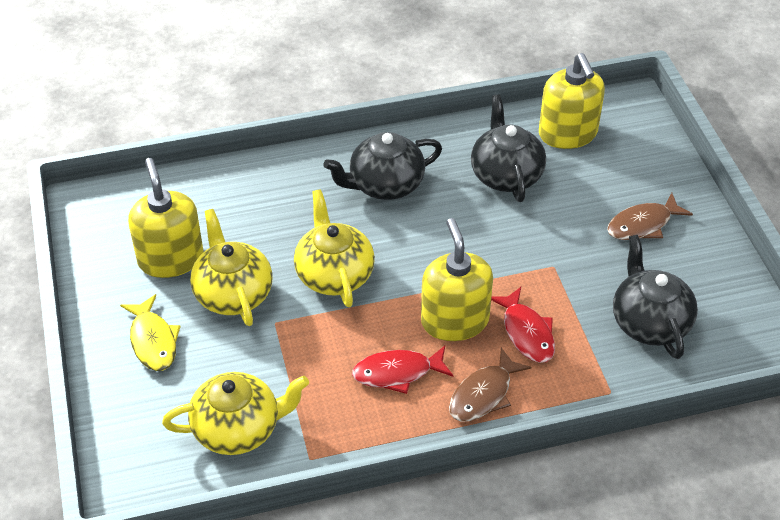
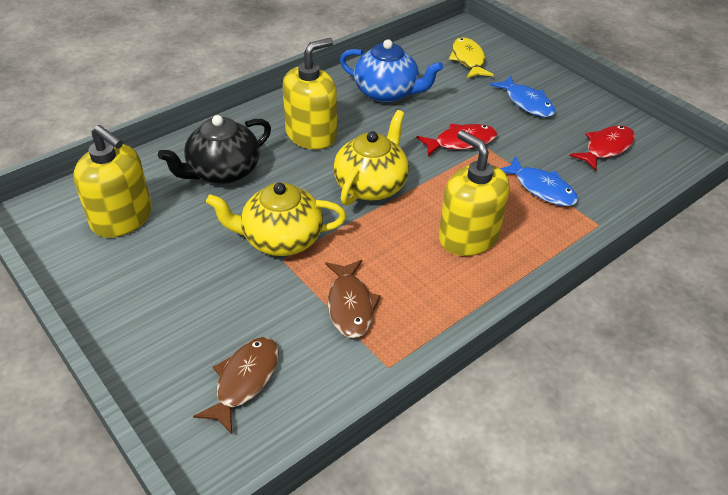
black teapot: 3 -> 1
blue fish: 0 -> 2
blue teapot: 0 -> 1
yellow teapot: 3 -> 2

